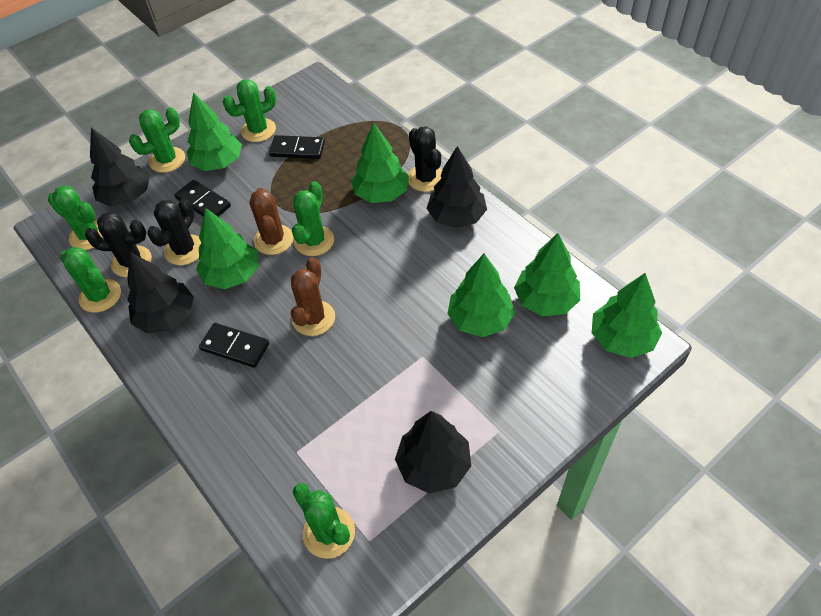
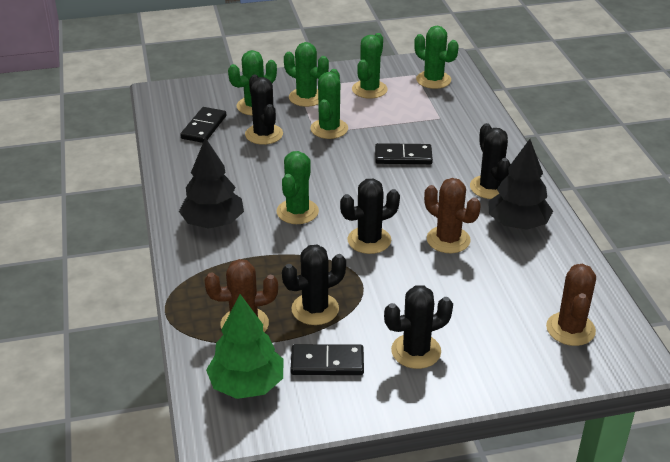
black cactus: 3 -> 5
black tree: 4 -> 2
brown cactus: 2 -> 3
green tree: 6 -> 1

